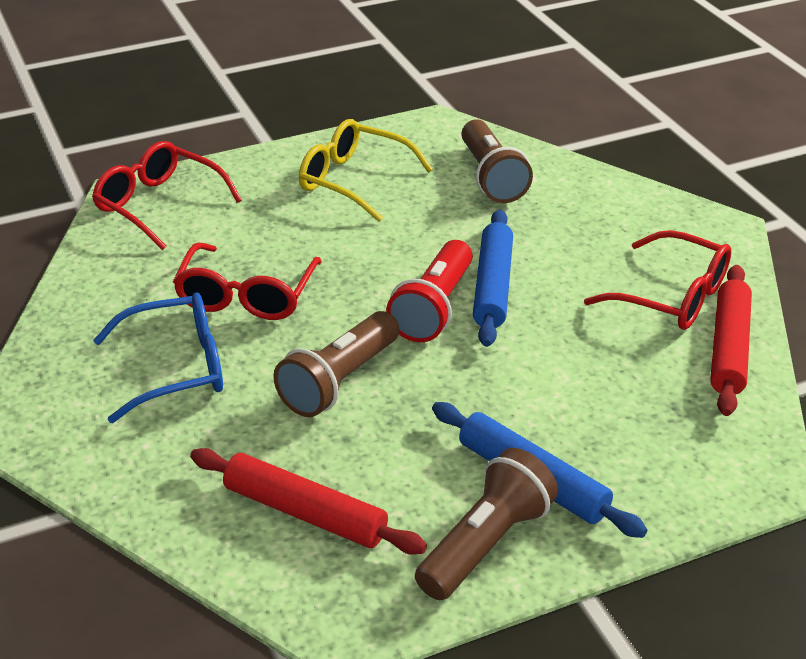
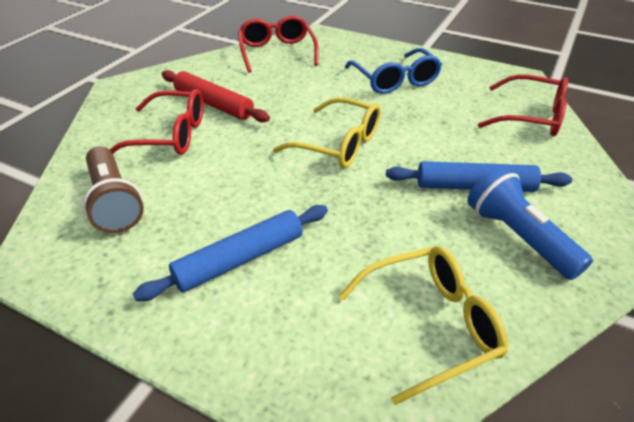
blue flashlight: 0 -> 1
brown flashlight: 3 -> 1
red flashlight: 1 -> 0
red rolling pin: 2 -> 1
yellow glasses: 1 -> 2

